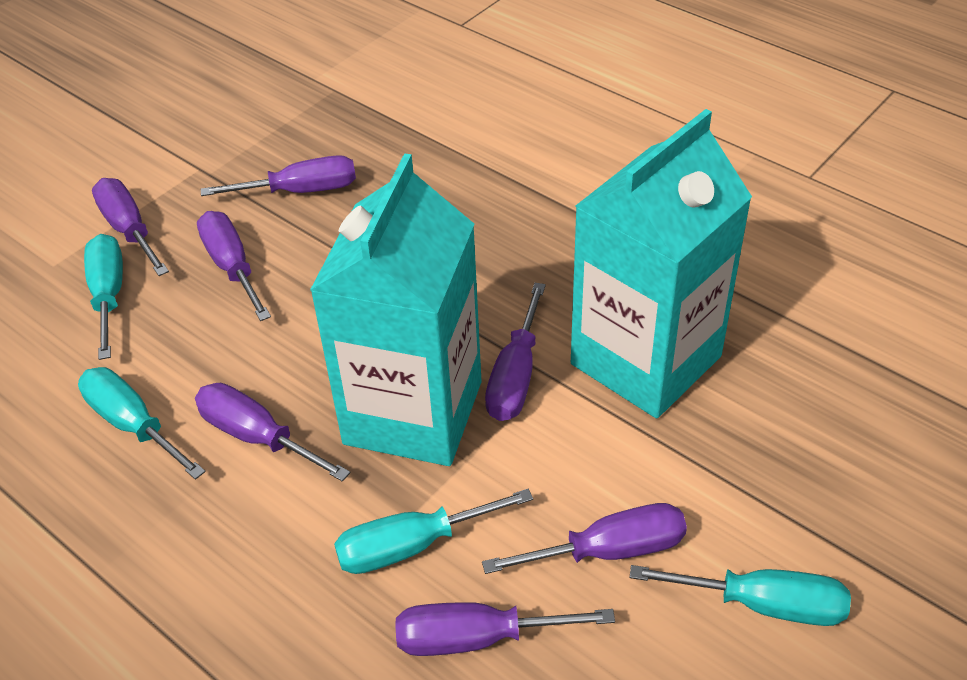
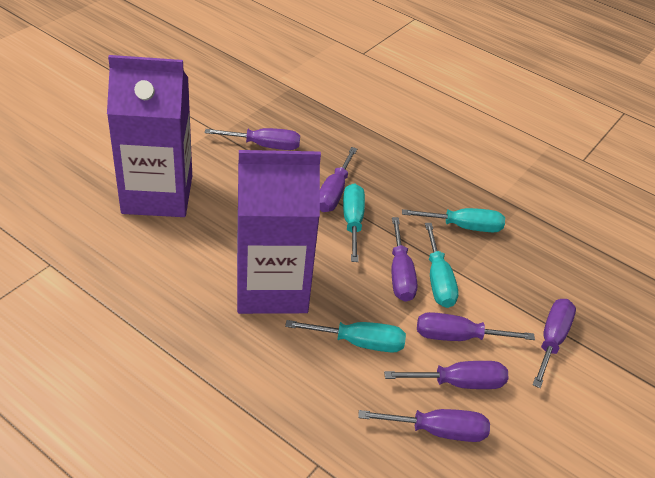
purple carton: 0 -> 2
turquoise carton: 2 -> 0

